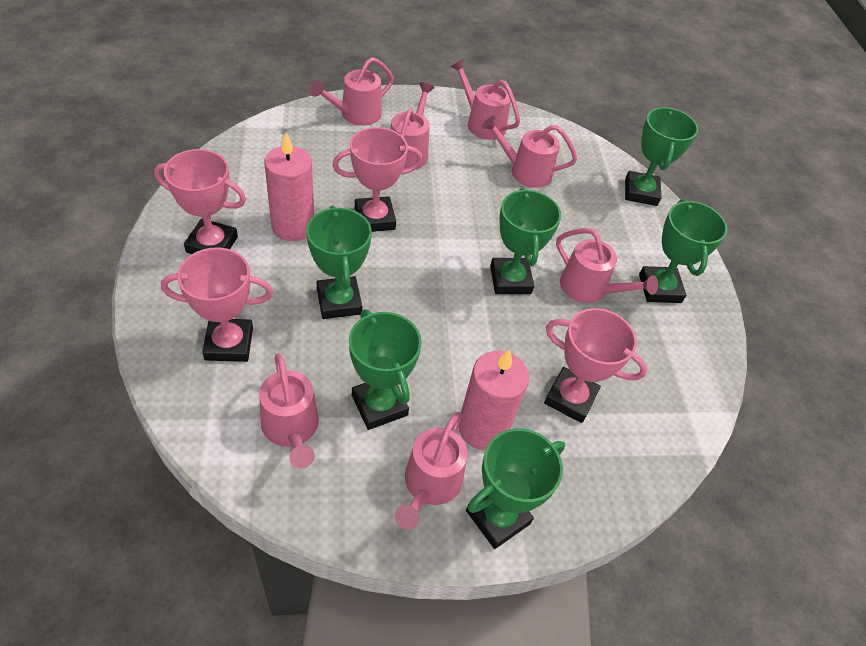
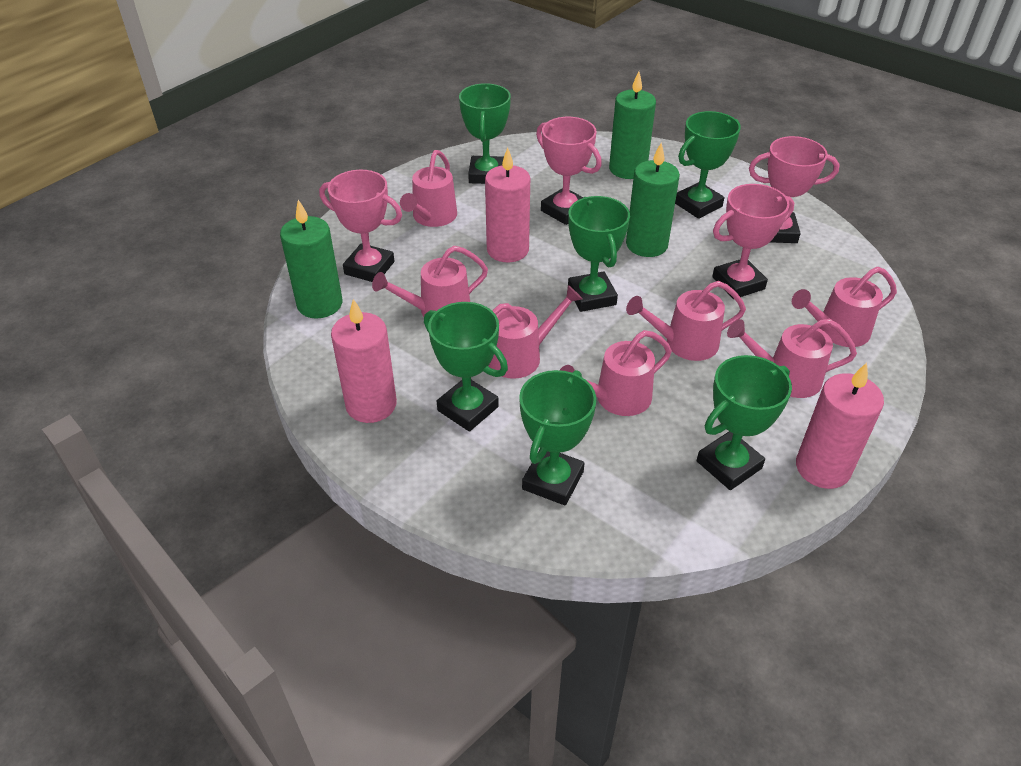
green candle: 0 -> 3
pink candle: 2 -> 3

